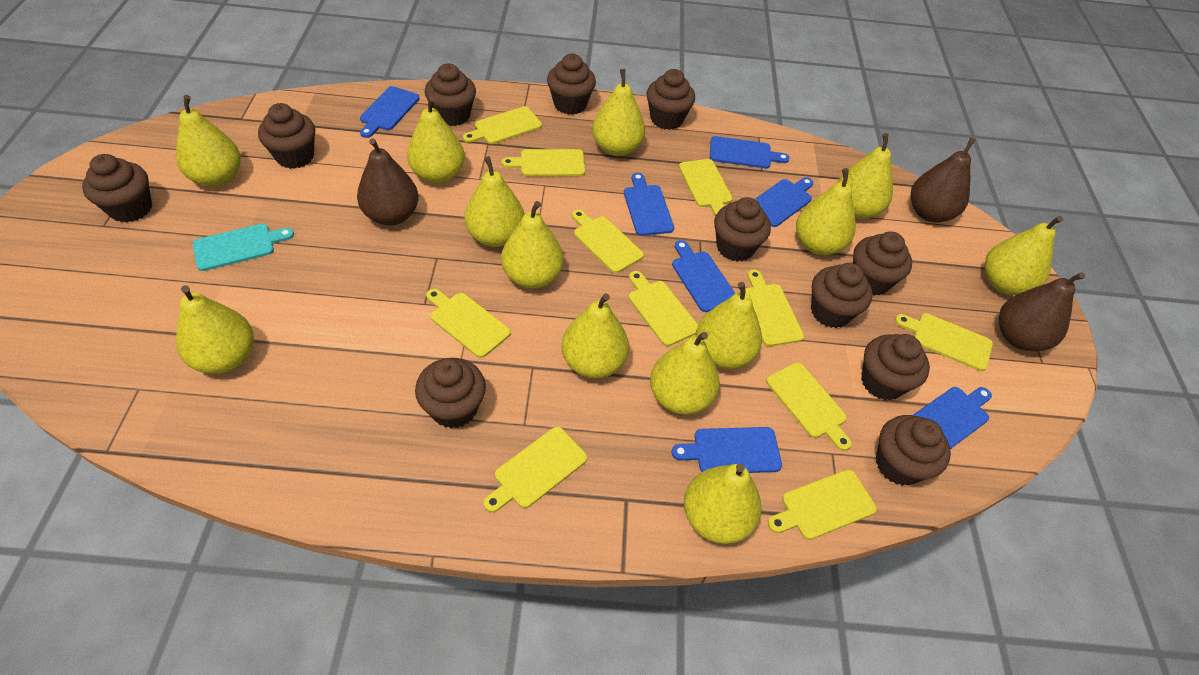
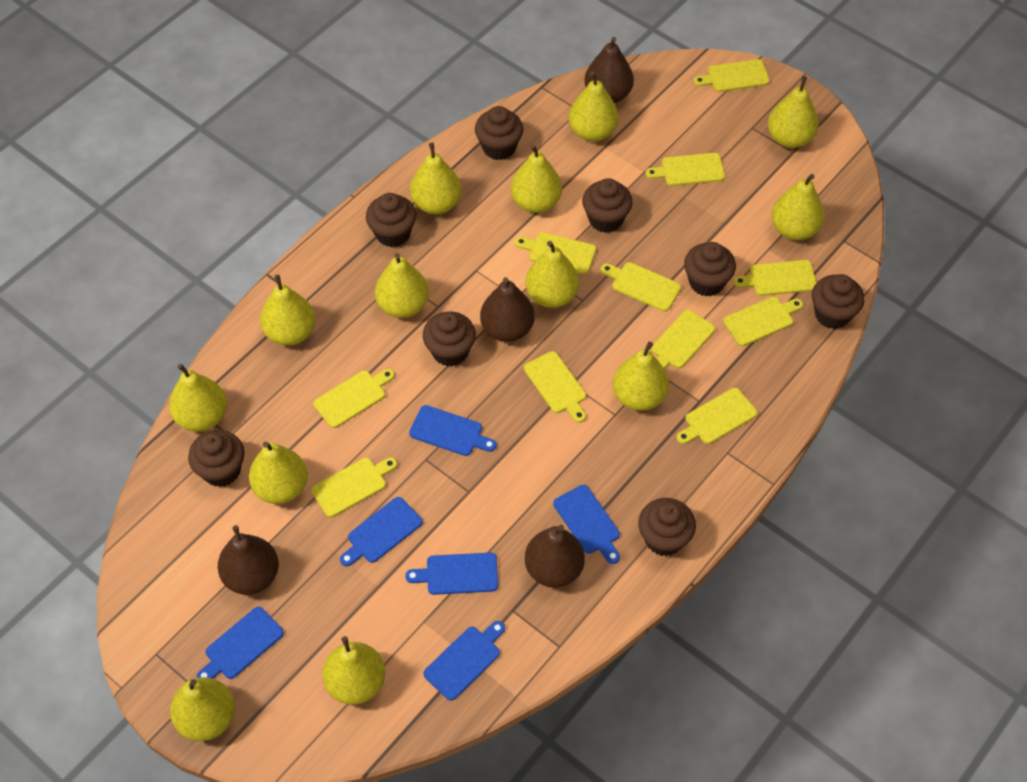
blue cutting board: 7 -> 6
brown cupcake: 11 -> 8
brown pear: 3 -> 4
turquoise cutting board: 1 -> 0

